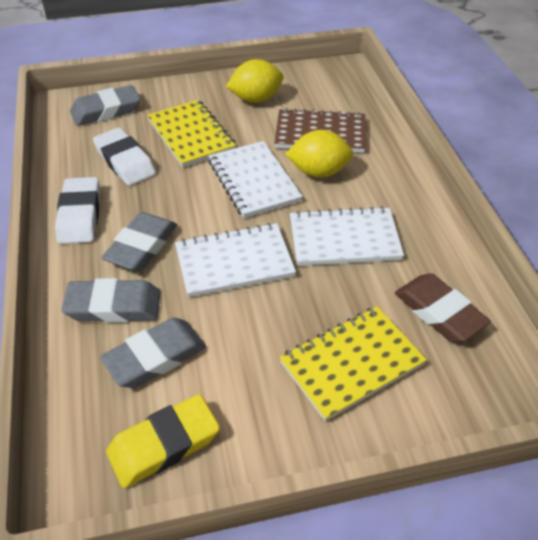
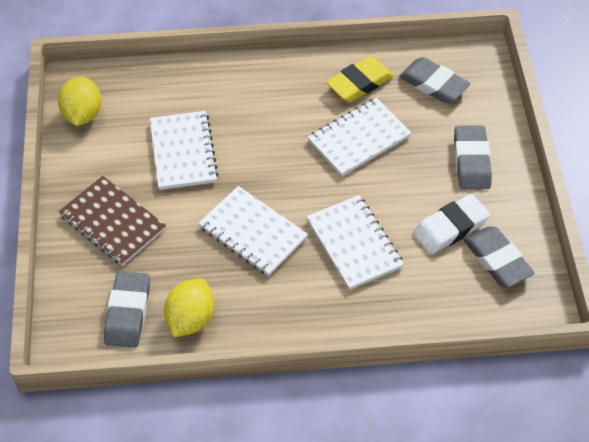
brown eraser: 1 -> 0
white eraser: 2 -> 1
white notebook: 3 -> 4
yellow notebook: 2 -> 0

